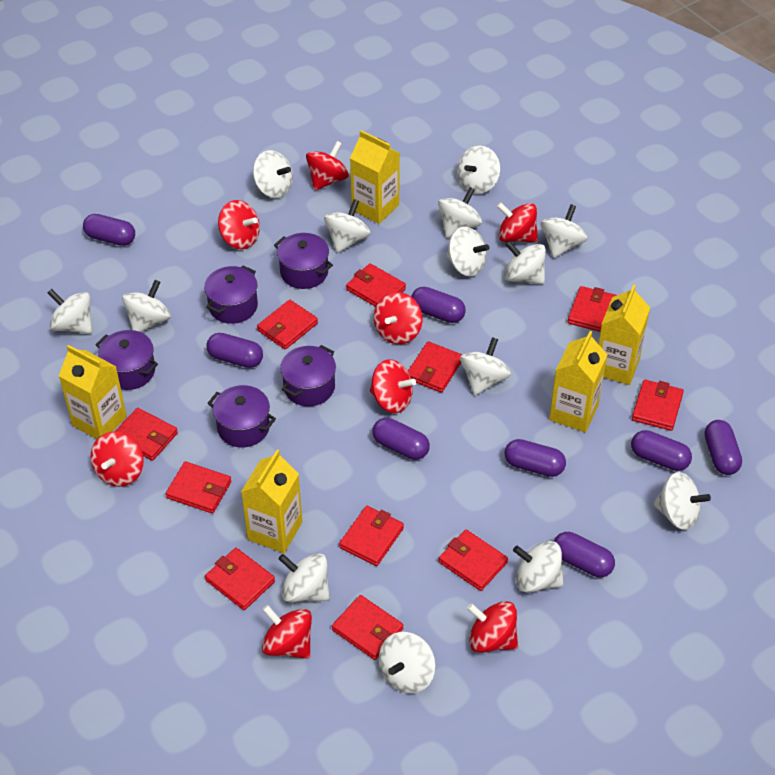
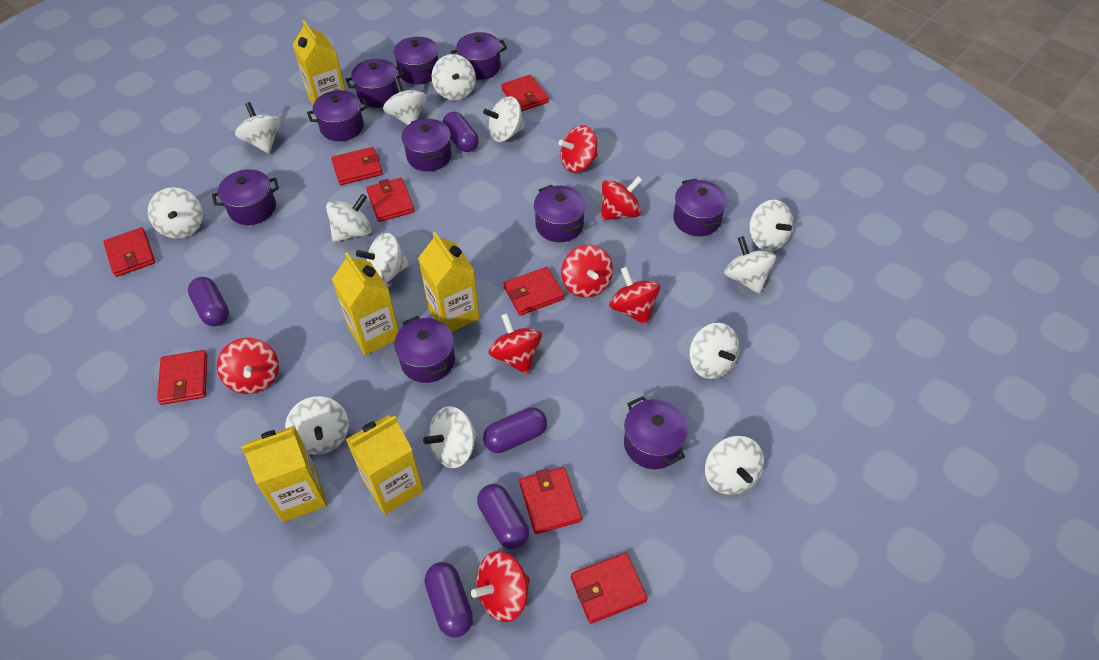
purple capsule: 8 -> 5
purple pot: 5 -> 10
red spinning top: 8 -> 7
red wallet: 11 -> 8
white spinning top: 14 -> 13

